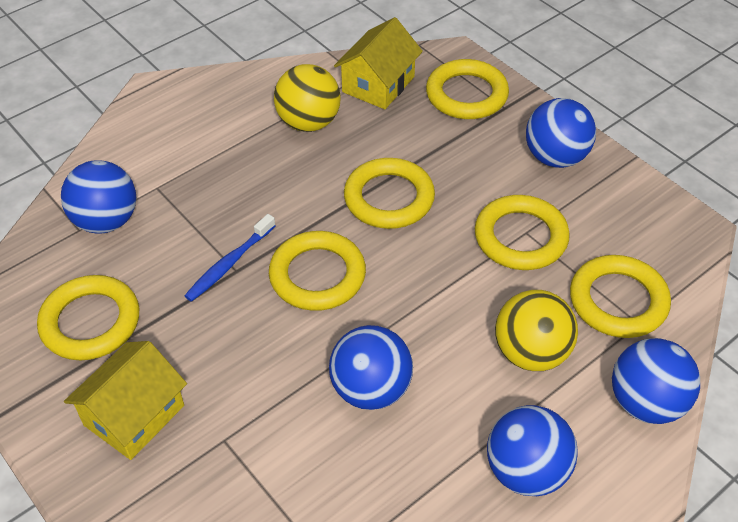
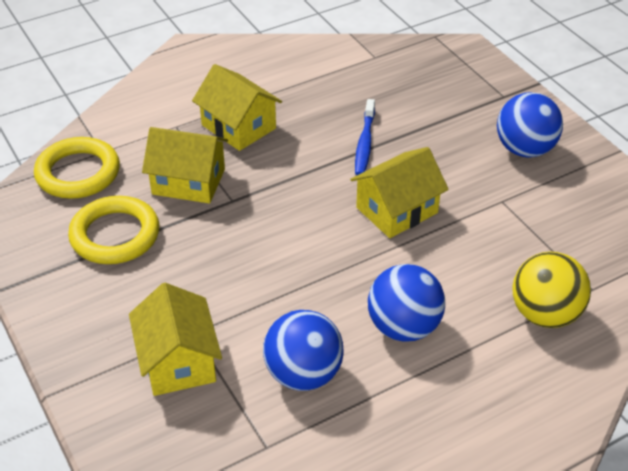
blue ball: 5 -> 3
yellow ball: 2 -> 1
yellow house: 2 -> 4
yellow ring: 6 -> 2

